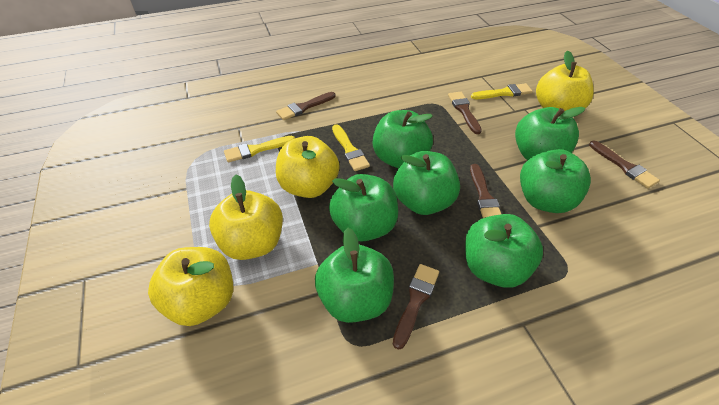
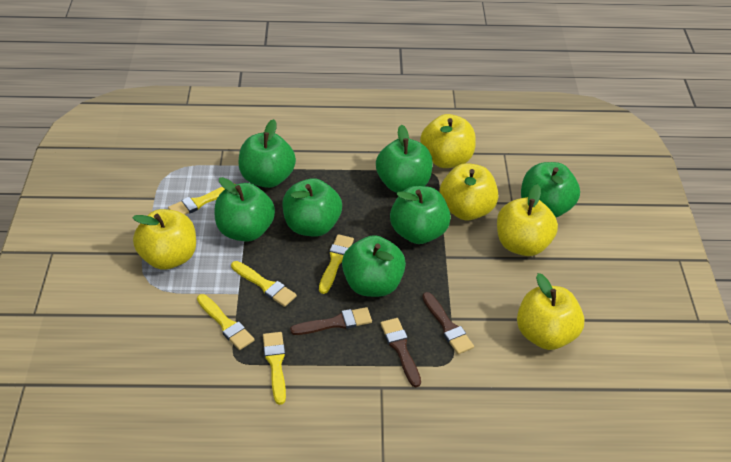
brown brush: 5 -> 3
yellow apple: 4 -> 5
yellow brush: 3 -> 5

